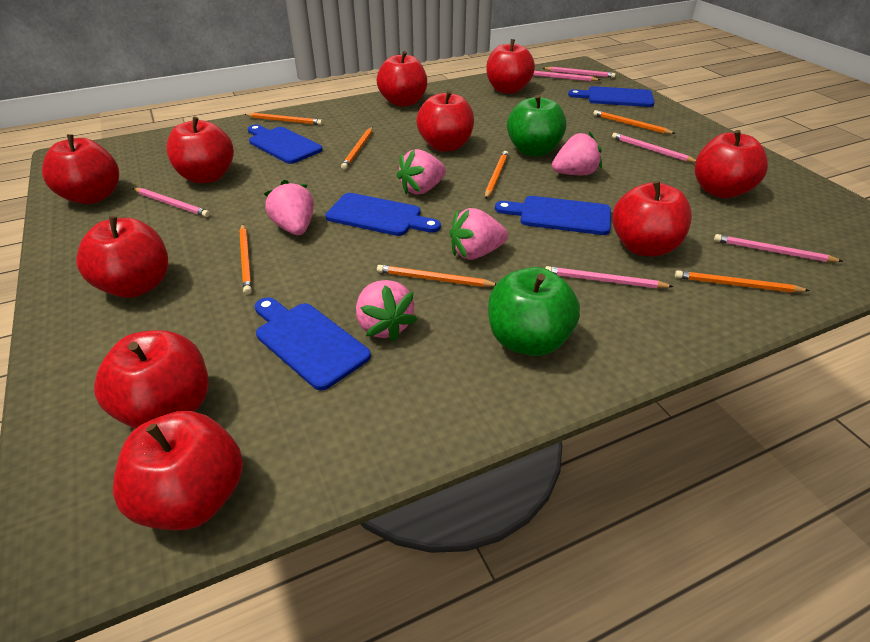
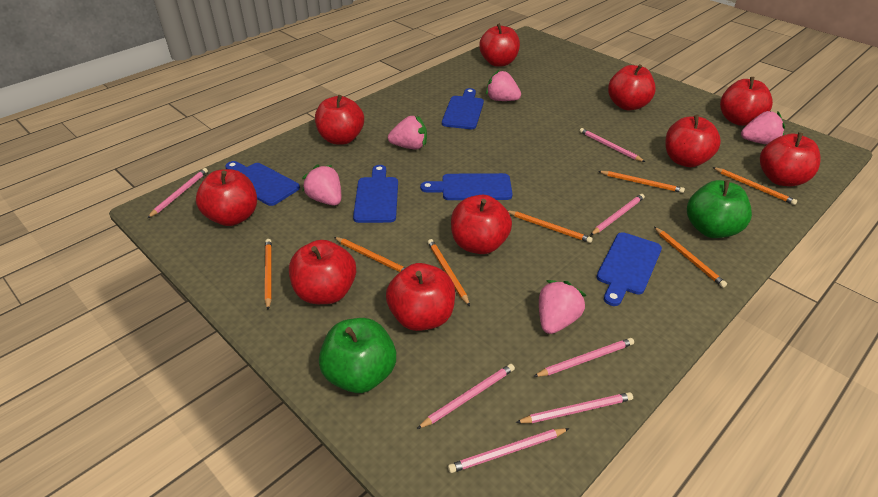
pink pencil: 6 -> 7

